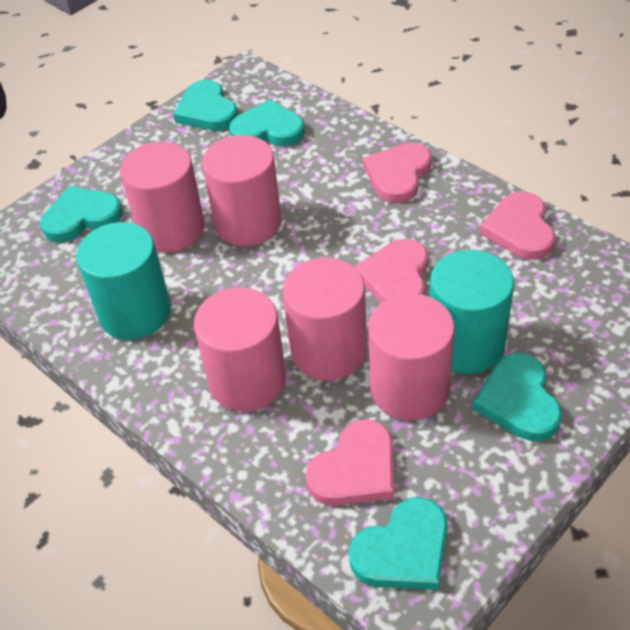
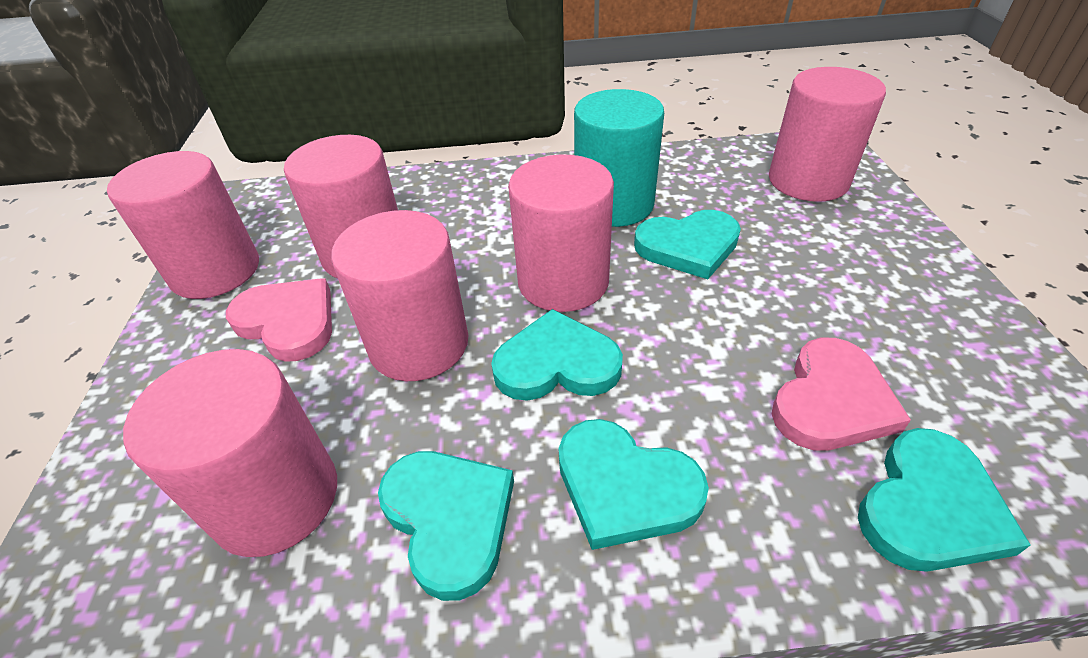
pink cylinder: 5 -> 6
pink heart: 4 -> 2
turquoise cylinder: 2 -> 1

